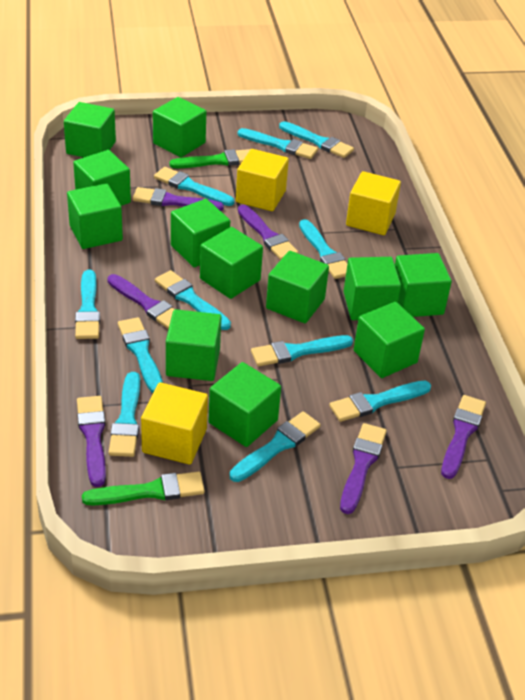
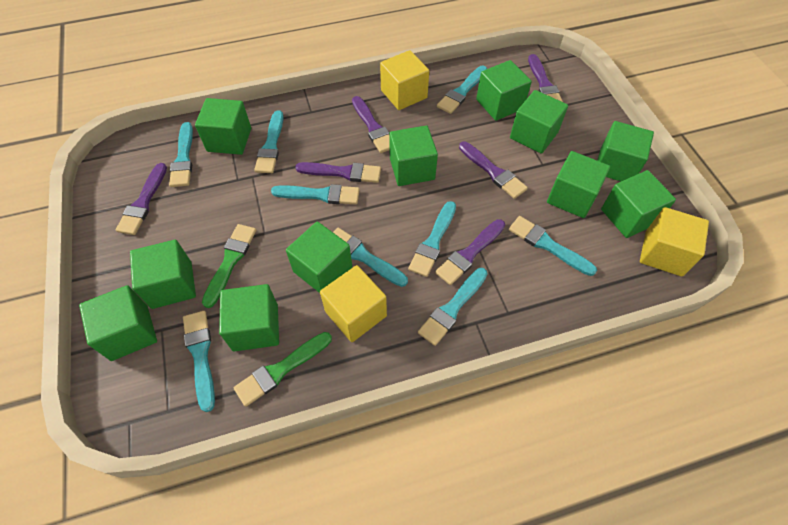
green cube: 12 -> 11
turquoise brush: 11 -> 9

